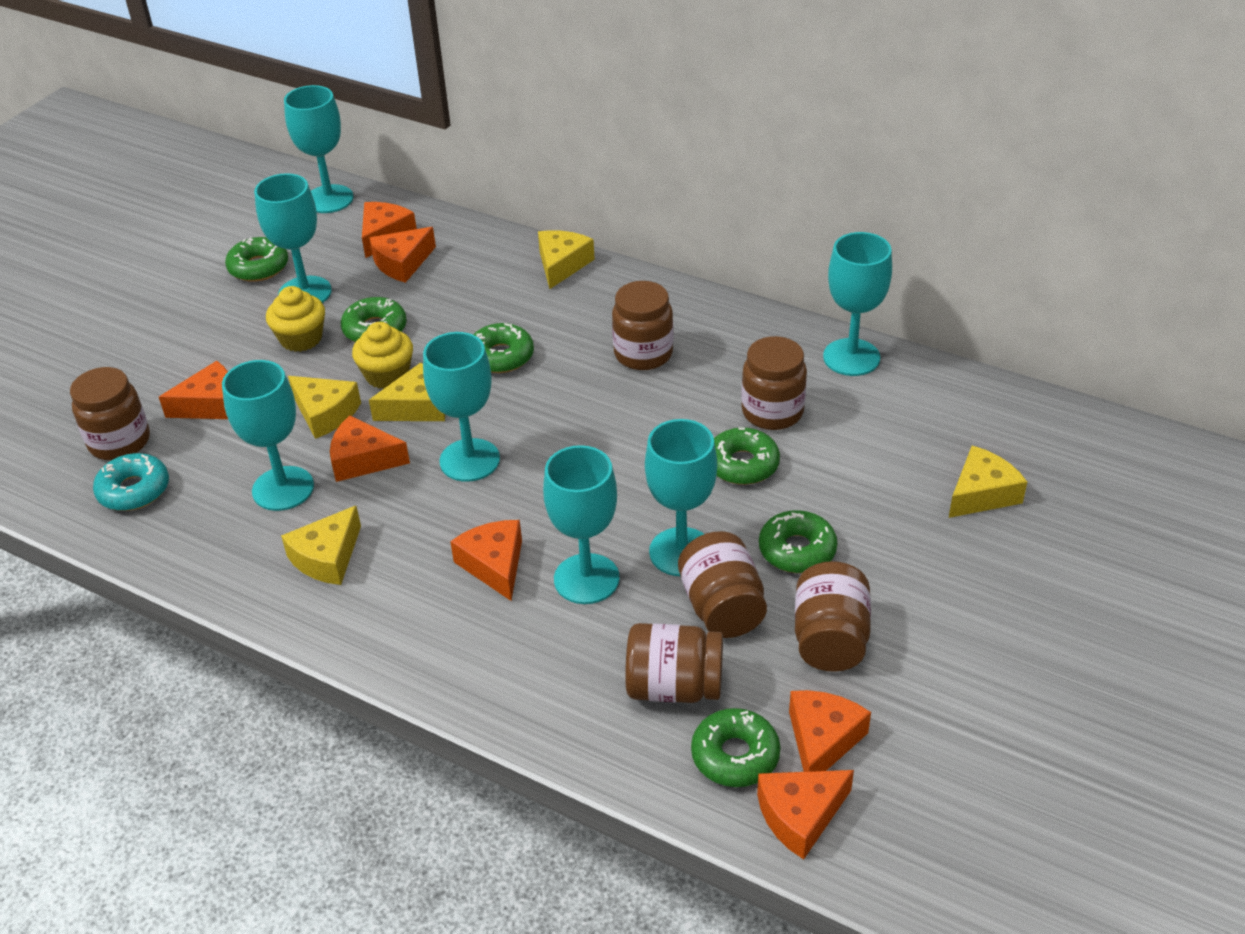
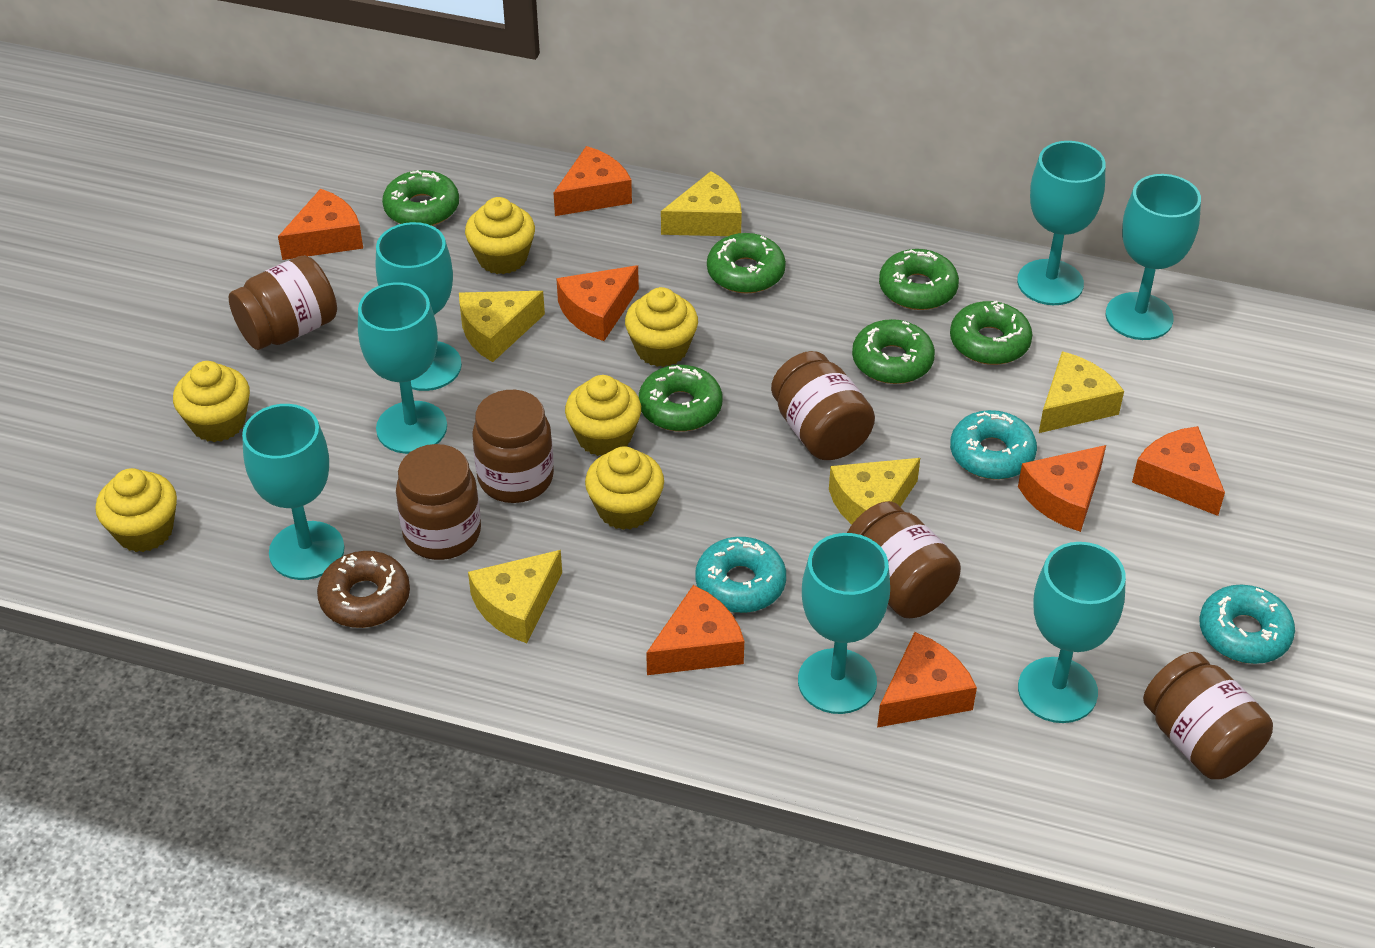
brown donut: 0 -> 1
turquoise donut: 1 -> 3
yellow cupcake: 2 -> 6

